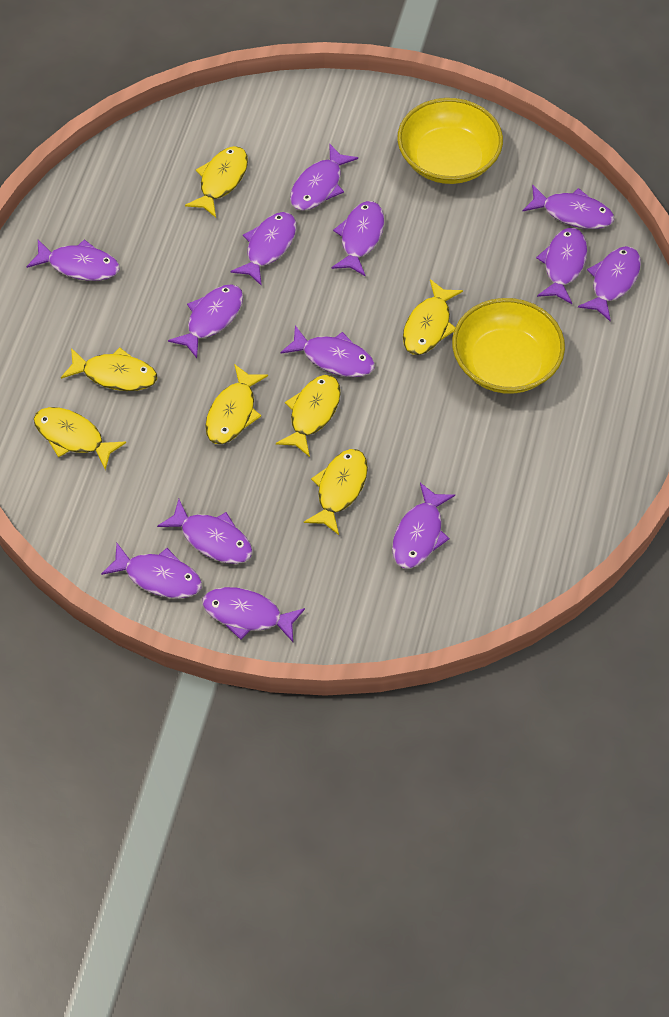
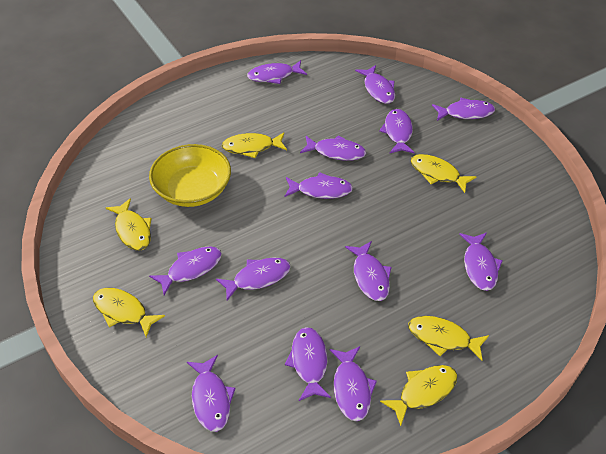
yellow bowl: 2 -> 1
yellow fish: 7 -> 6

